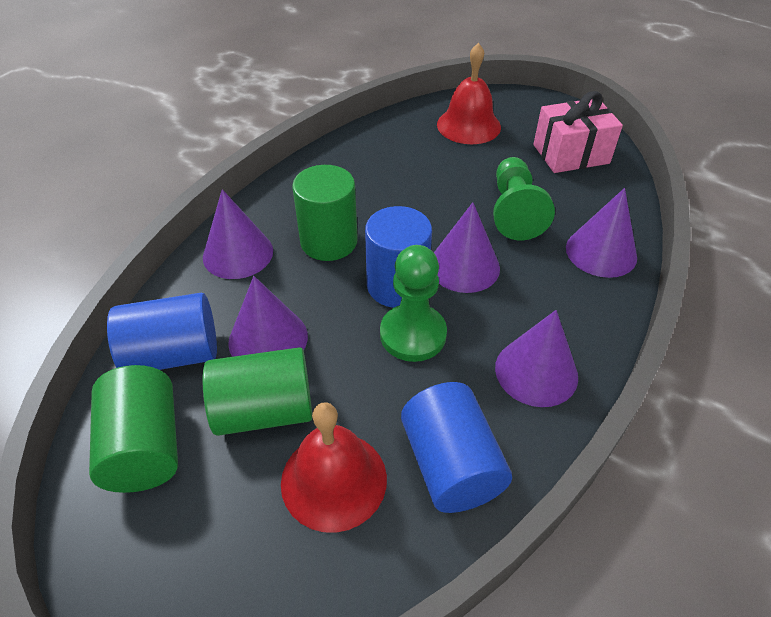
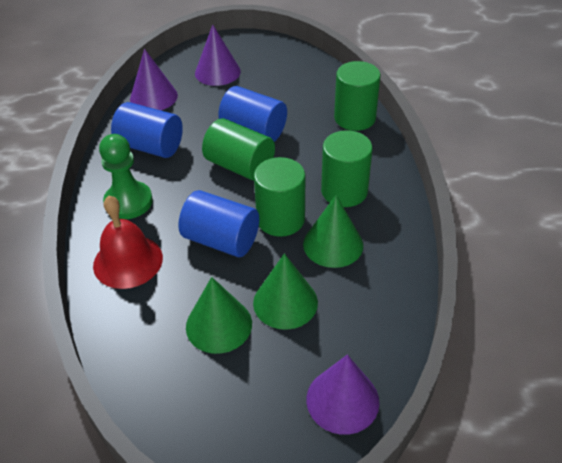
green cone: 0 -> 3
green cylinder: 3 -> 4
green pawn: 2 -> 1
pink gift: 1 -> 0
purple cone: 5 -> 3
red bell: 2 -> 1

